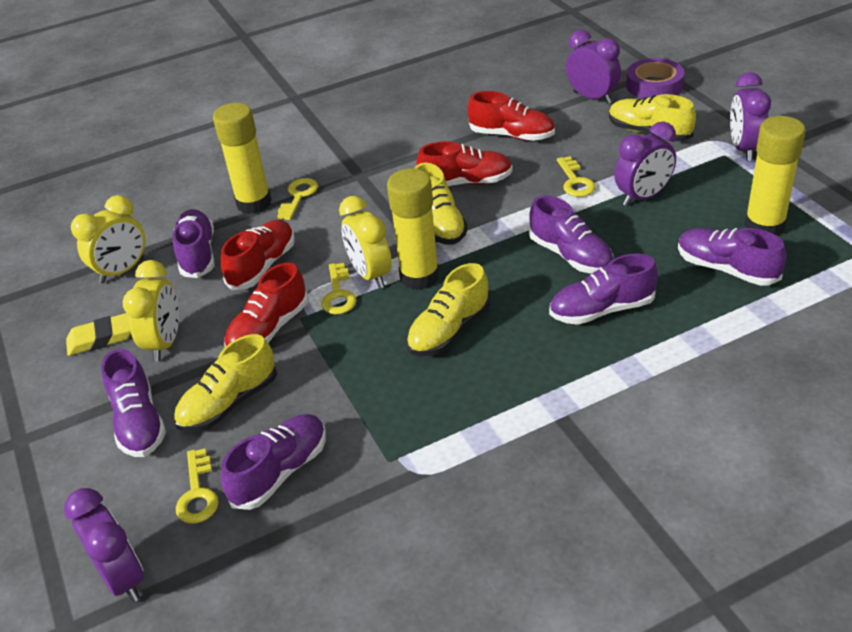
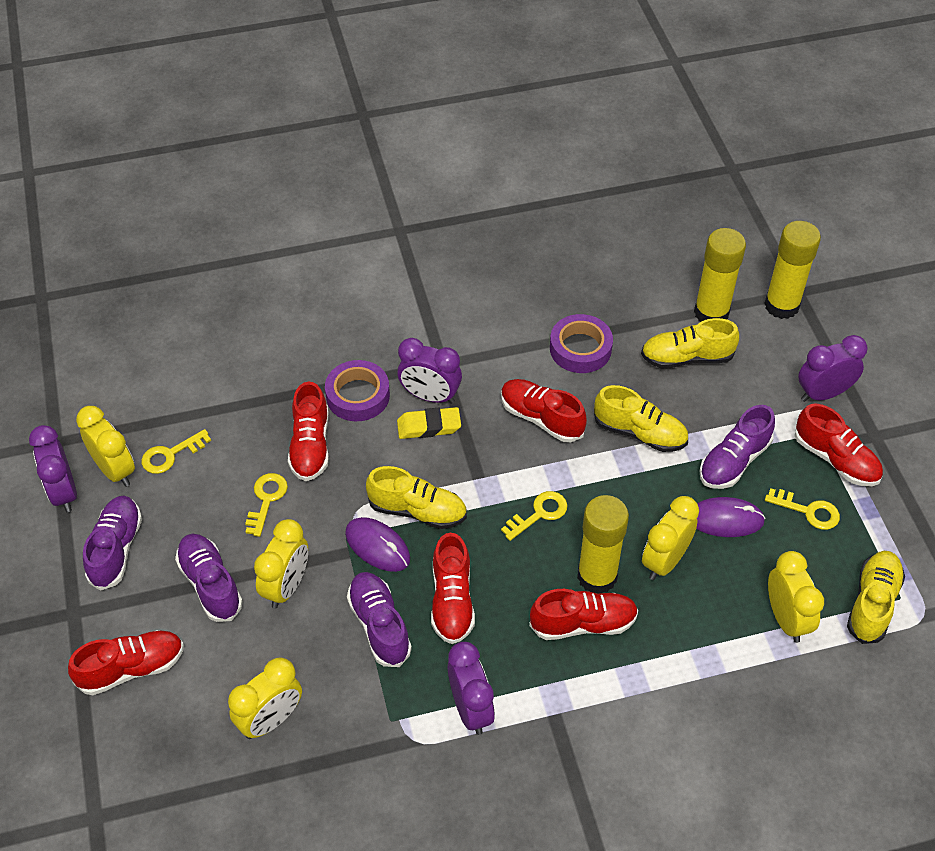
purple mouse: 0 -> 2
purple shoe: 6 -> 4
purple tape: 1 -> 2
red shoe: 4 -> 6
yellow clock: 3 -> 5

